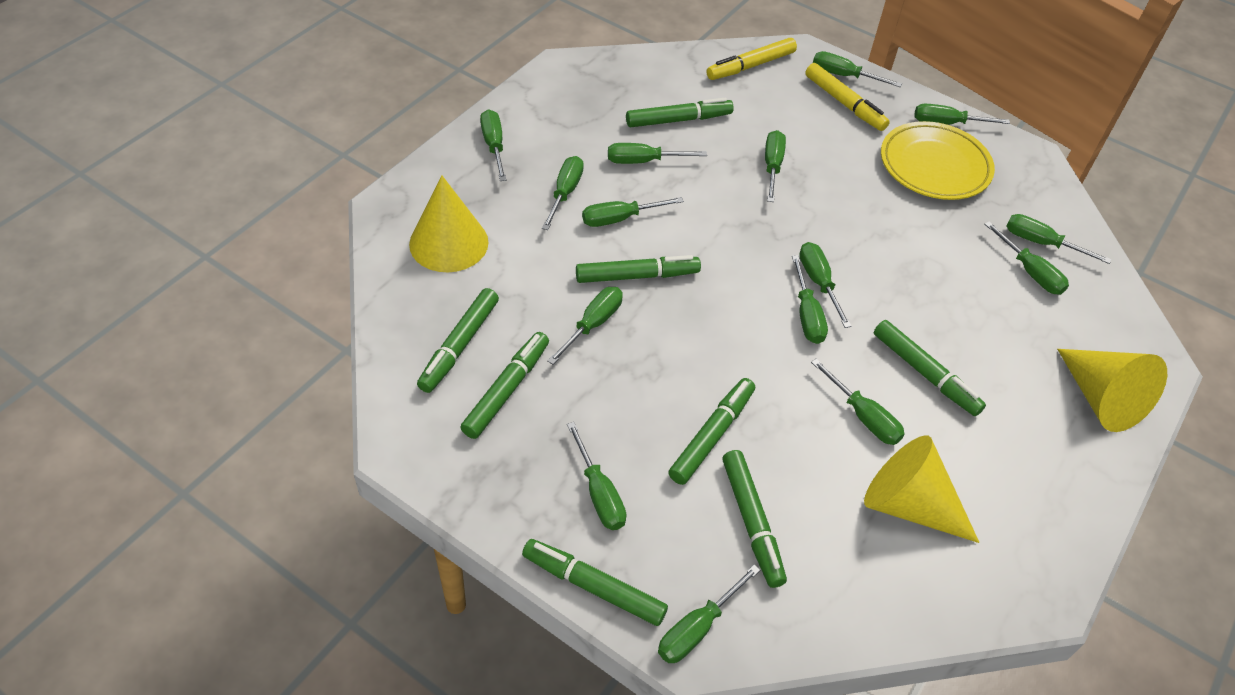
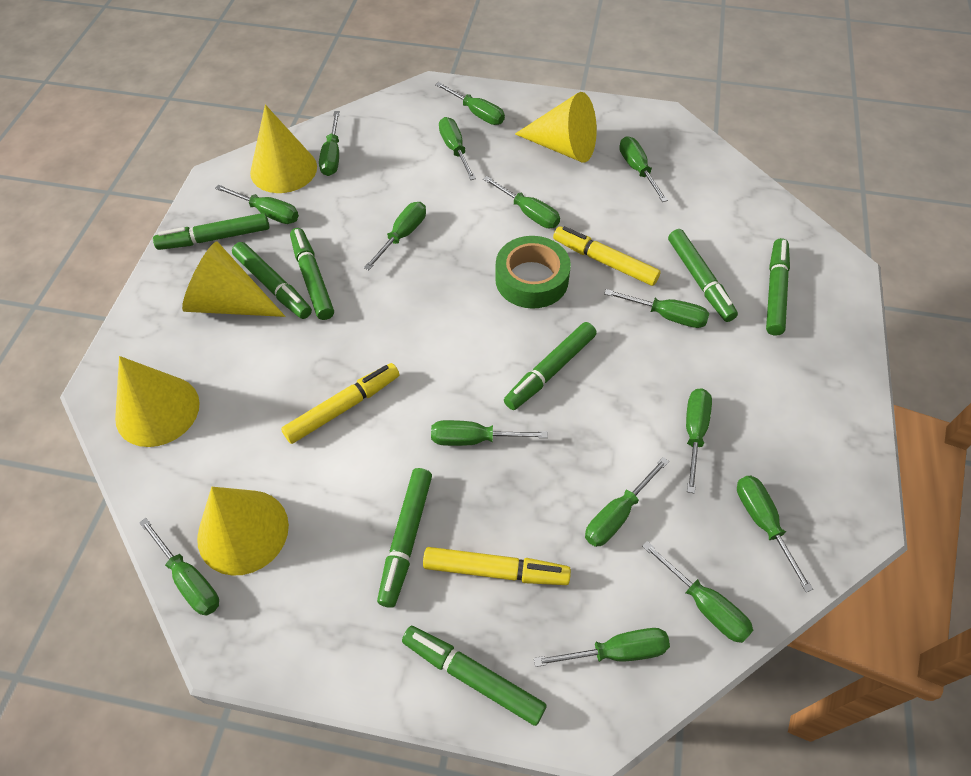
green tape: 0 -> 1
yellow cone: 3 -> 5
yellow marker: 2 -> 3
yellow plate: 1 -> 0

